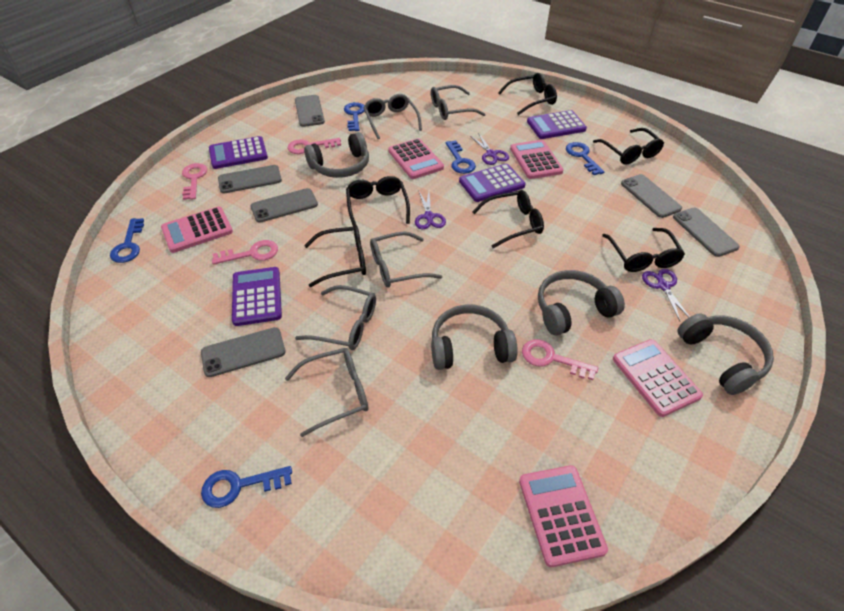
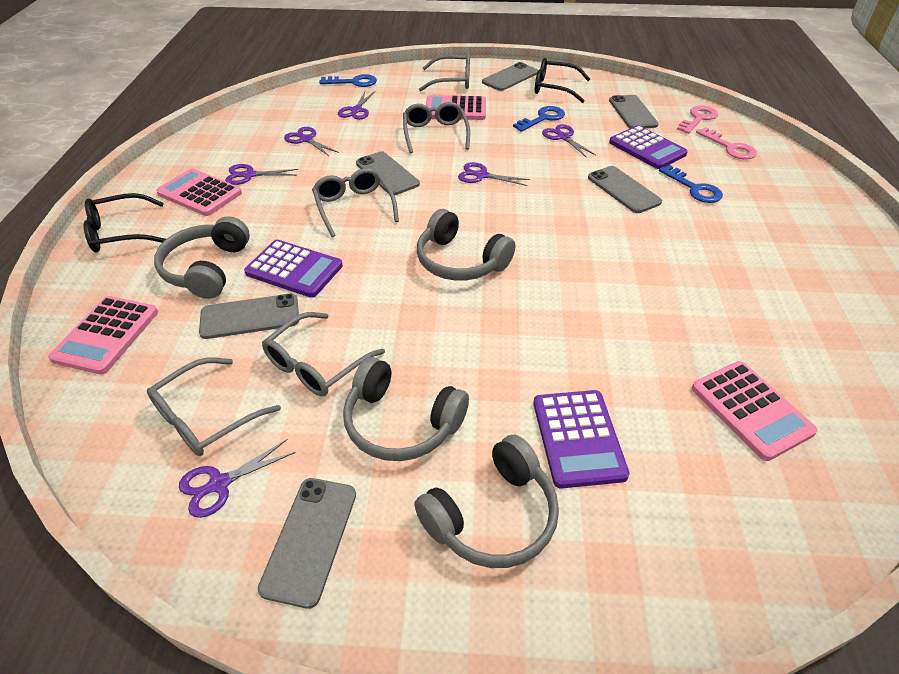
black glasses: 6 -> 2
blue key: 5 -> 3
pink calculator: 5 -> 4
pink key: 4 -> 2
purple calculator: 4 -> 3
purple scissors: 3 -> 6

